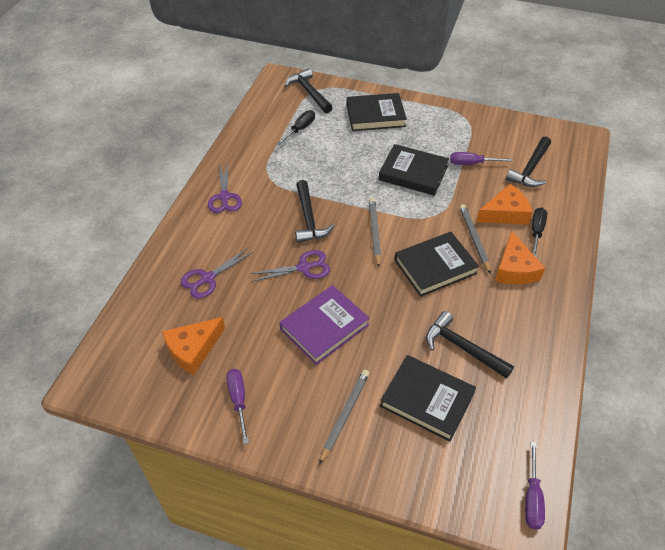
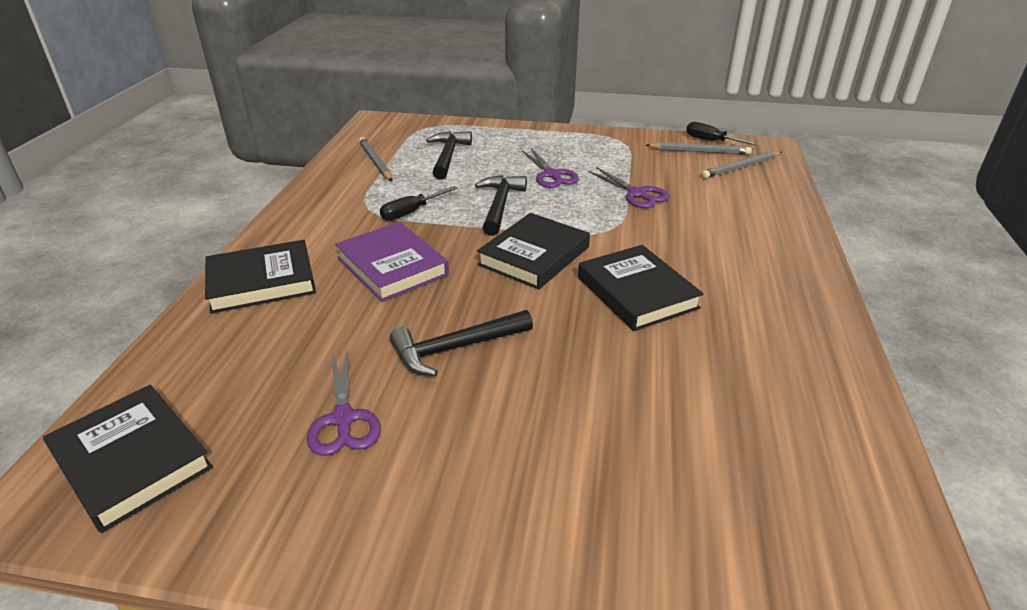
black hammer: 4 -> 3
orange cheese: 3 -> 0
purple screwdriver: 3 -> 0

